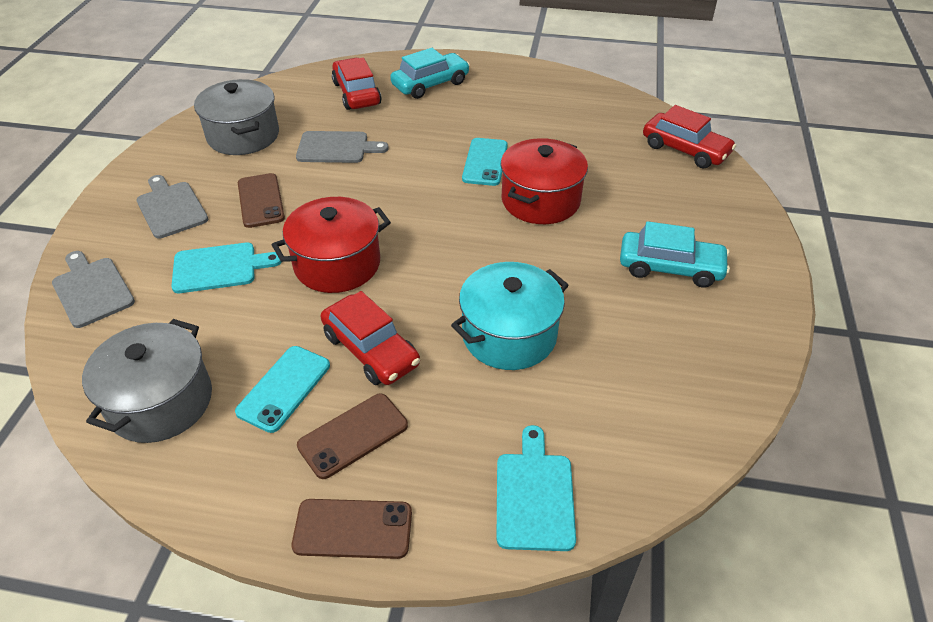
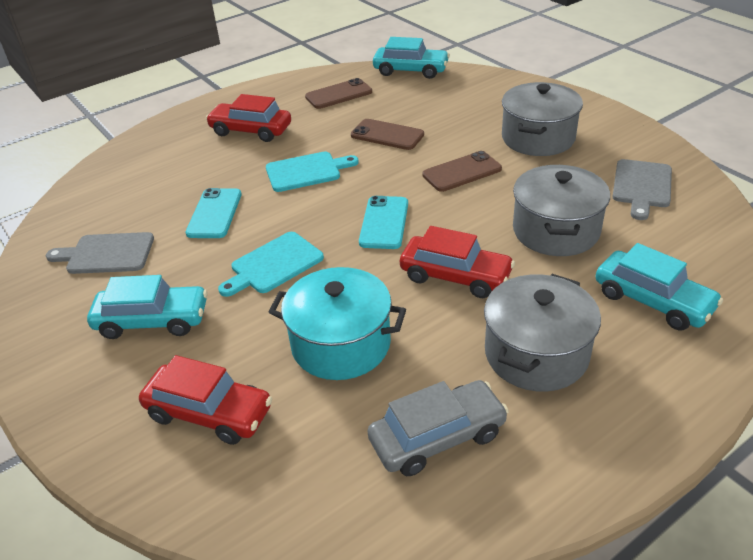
grey car: 0 -> 1
grey cutting board: 3 -> 2
grey pot: 2 -> 3
red pot: 2 -> 0
turquoise car: 2 -> 3

